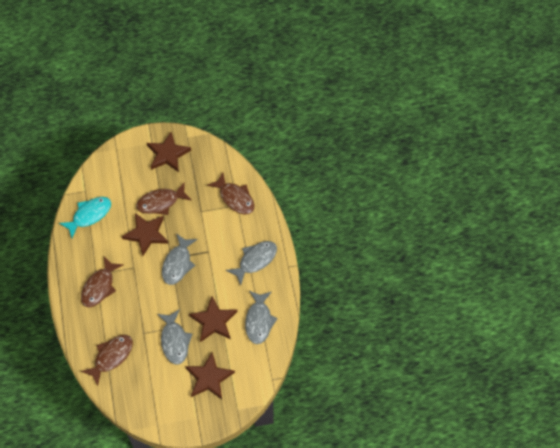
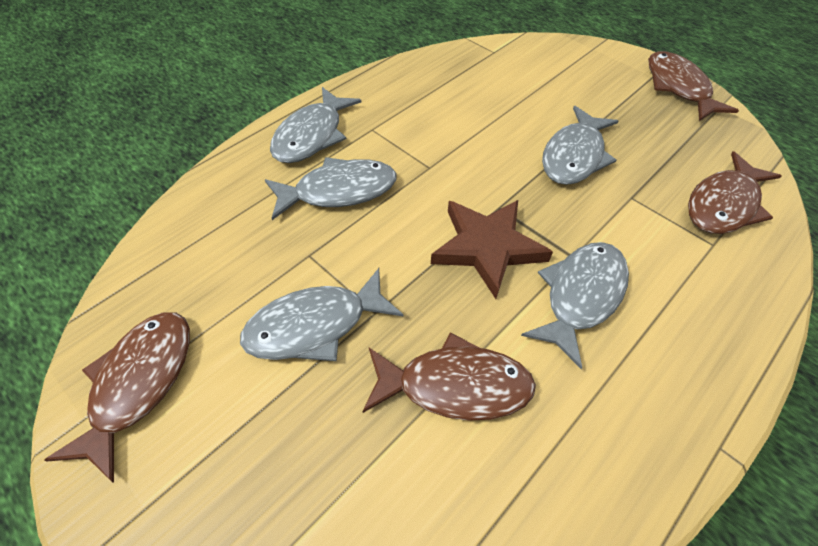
brown star: 4 -> 1
grey fish: 4 -> 5
turquoise fish: 1 -> 0

